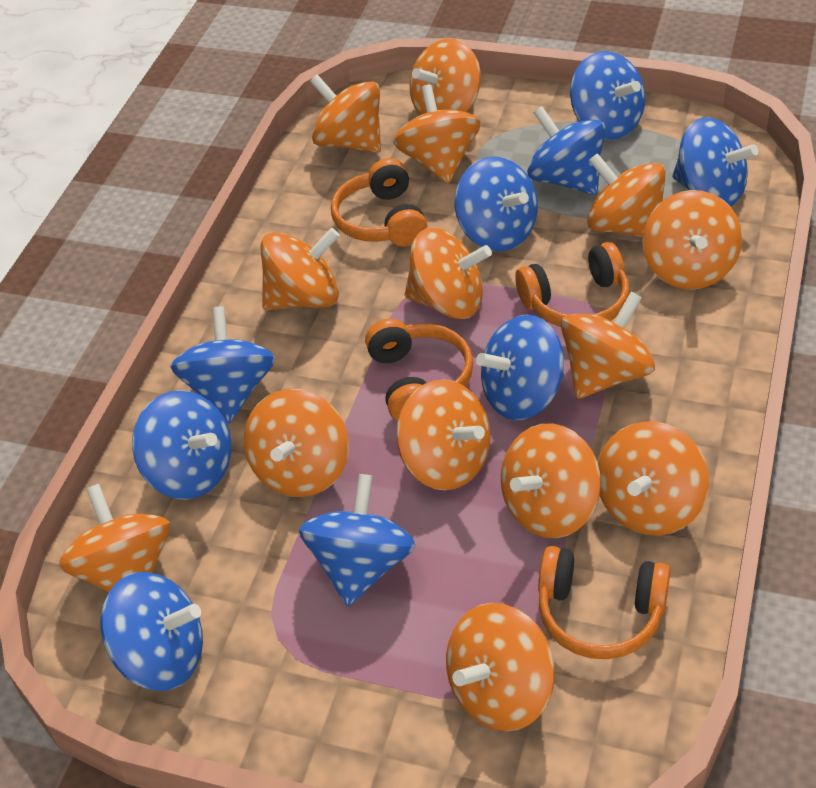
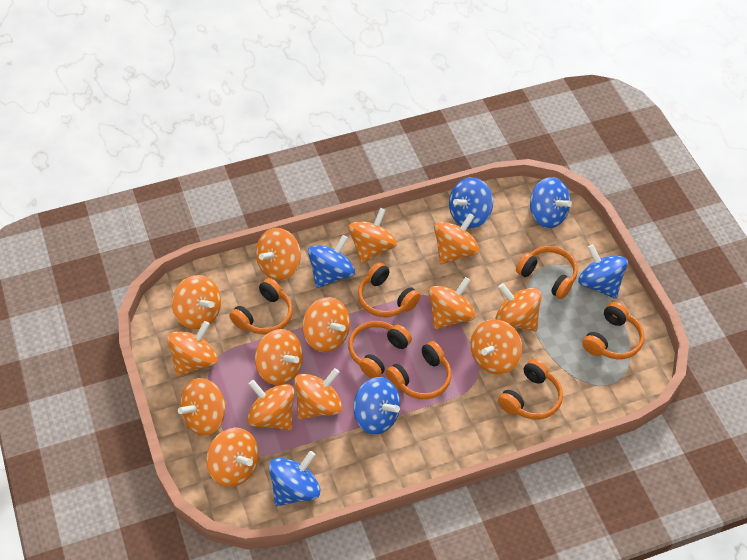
blue spinning top: 9 -> 6
orange headphones: 4 -> 7

